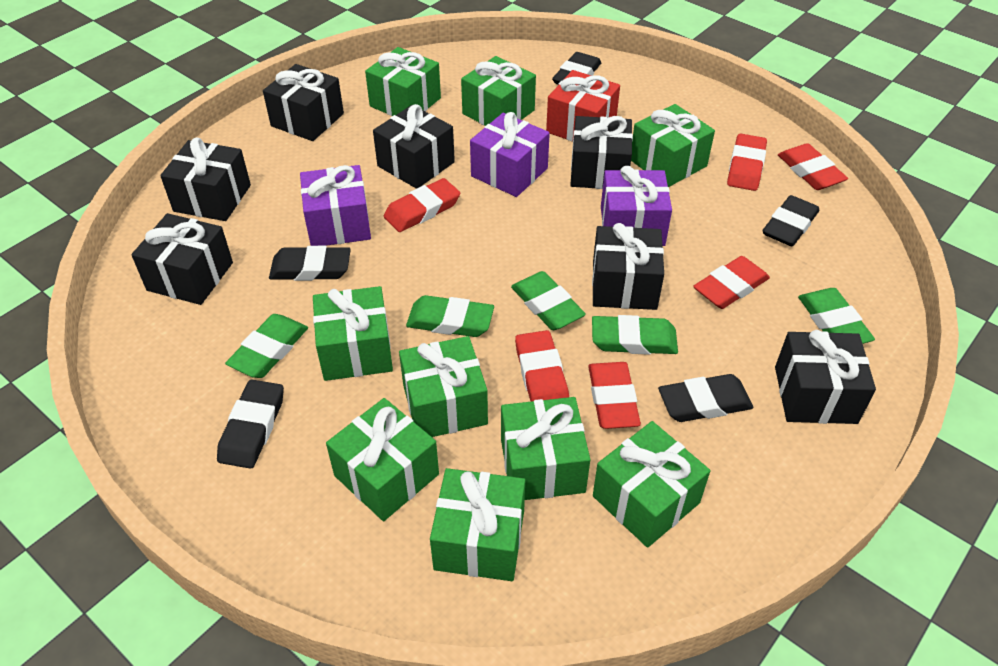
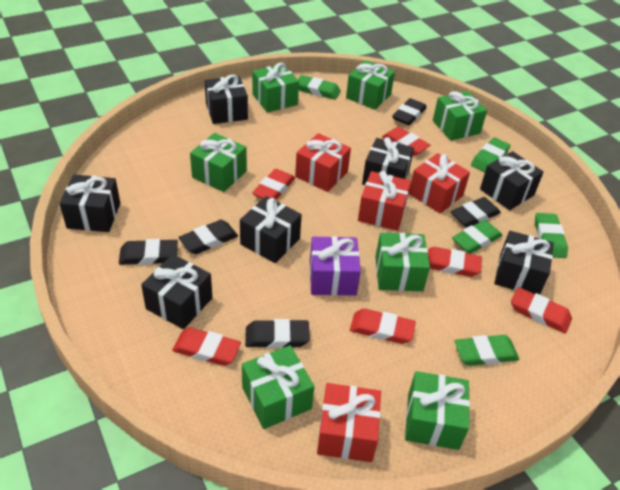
green gift: 9 -> 7
purple gift: 3 -> 1
red gift: 1 -> 4

